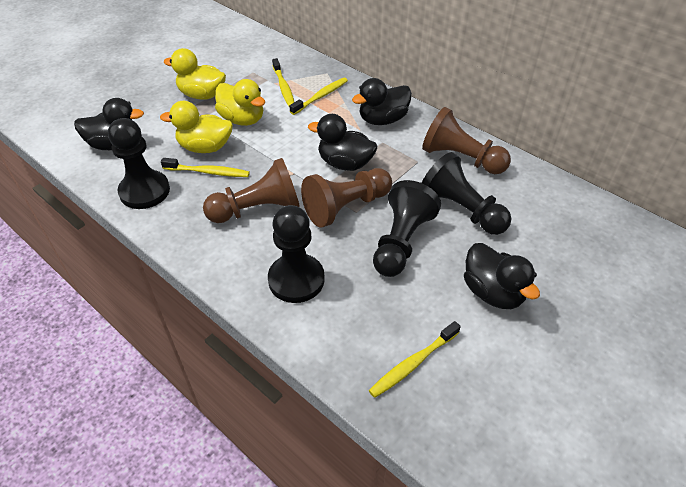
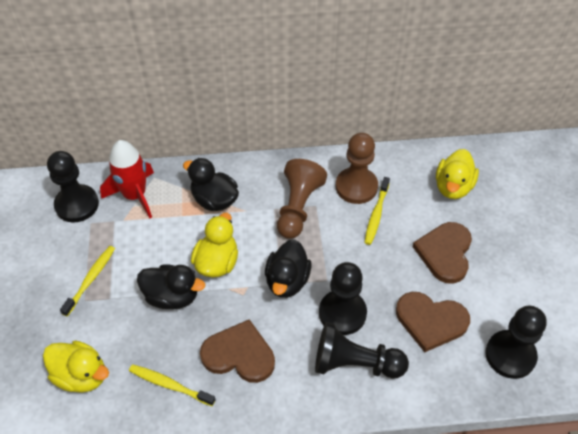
black duck: 4 -> 3
brown heart: 0 -> 3
brown pawn: 3 -> 2
red rocket: 0 -> 1
yellow toothbrush: 4 -> 3

